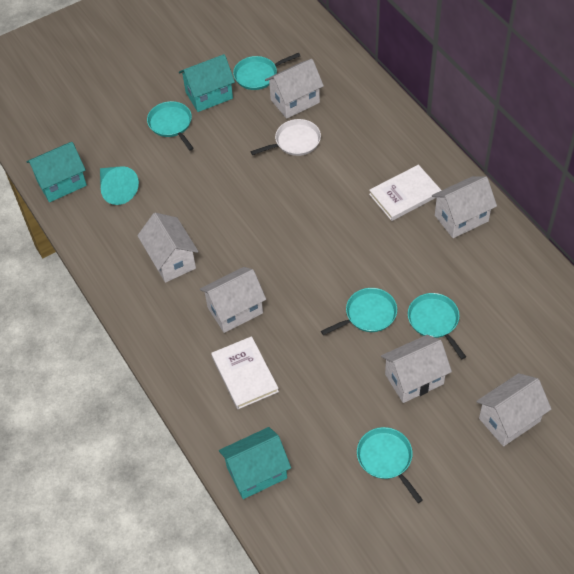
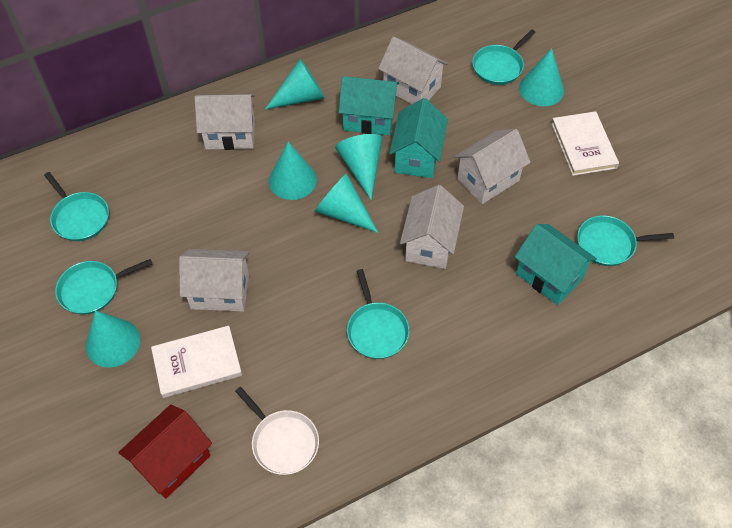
red house: 0 -> 1
turquoise cone: 1 -> 6
white house: 6 -> 5

